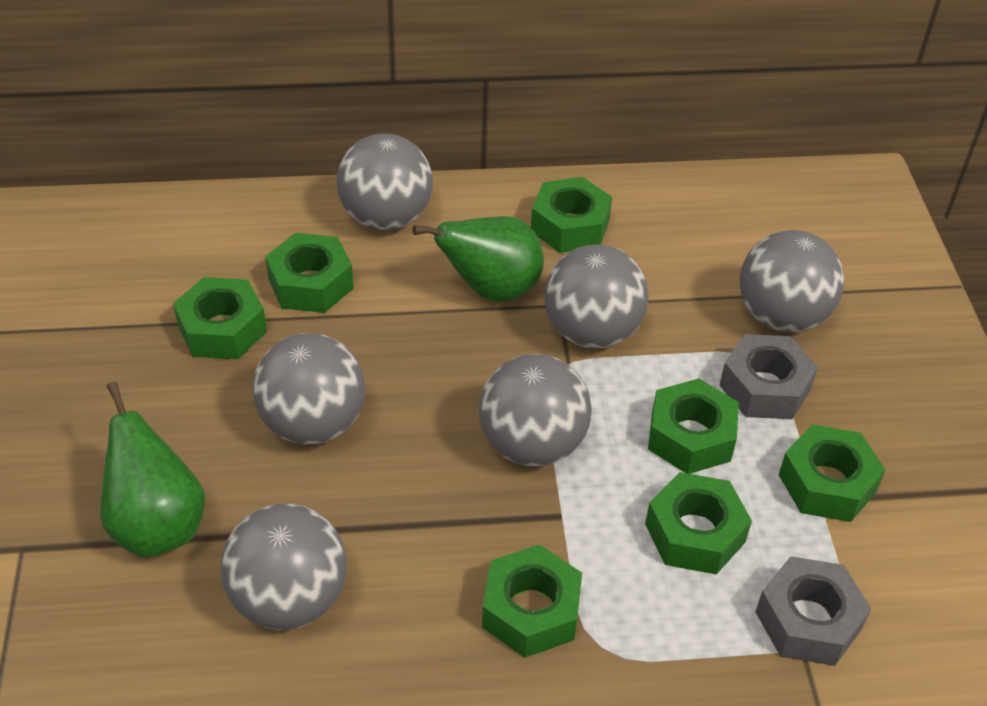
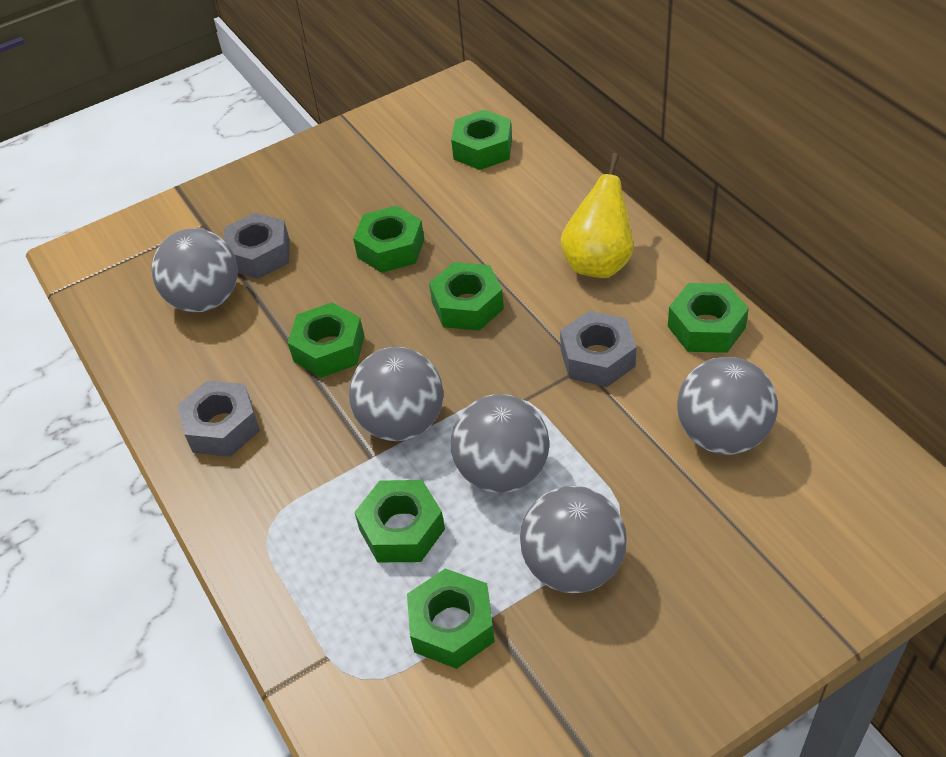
green pear: 2 -> 0
grey ball: 6 -> 5
grey nut: 2 -> 3
yellow pear: 0 -> 1

